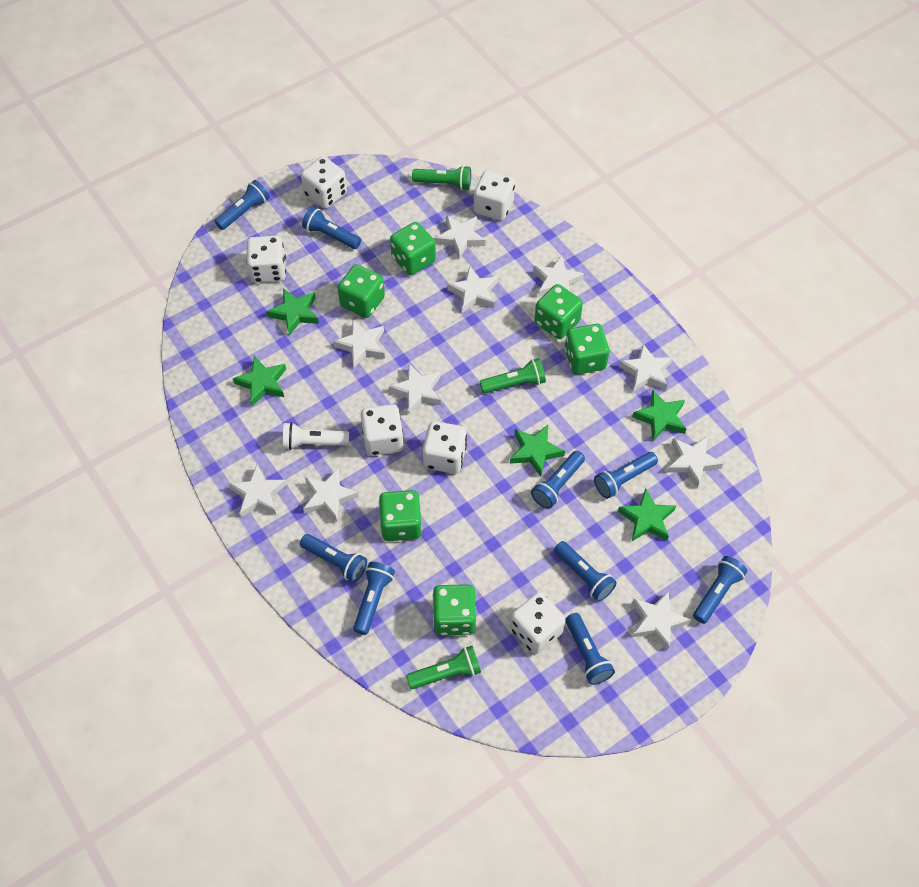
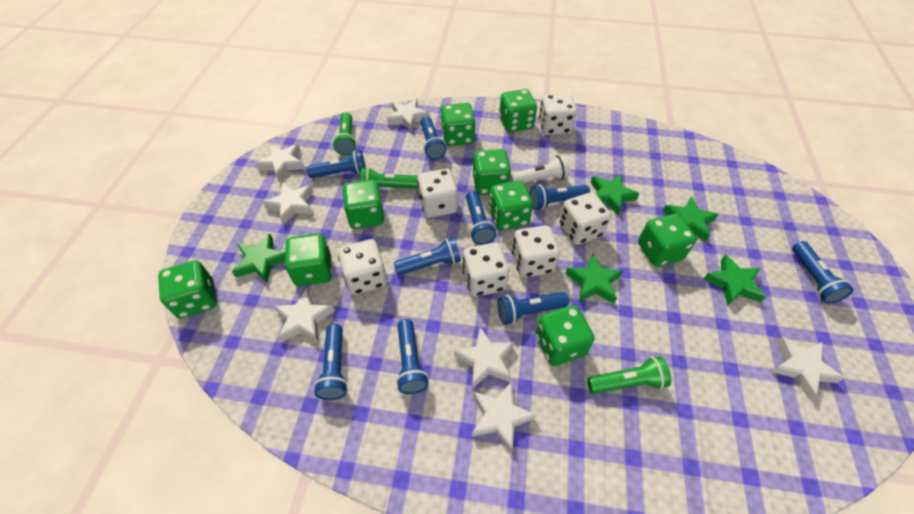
green dice: 6 -> 9
white star: 10 -> 7

